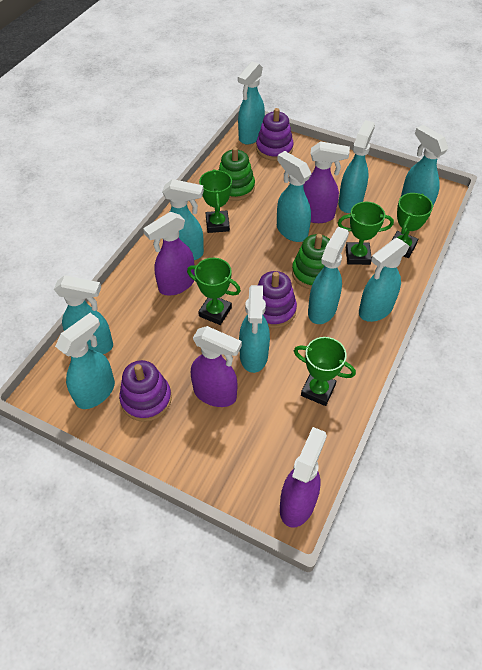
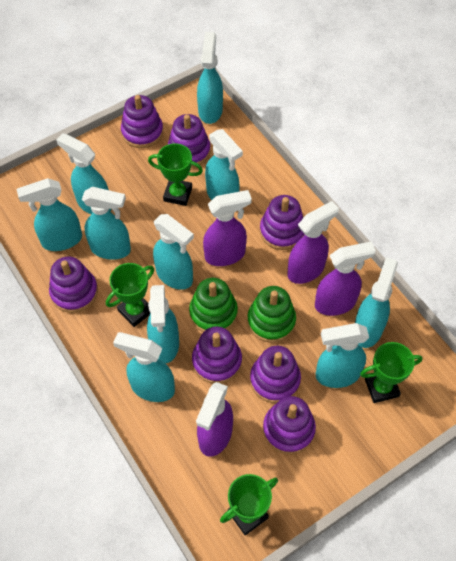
green trophy: 5 -> 4
purple stacking toy: 3 -> 7

